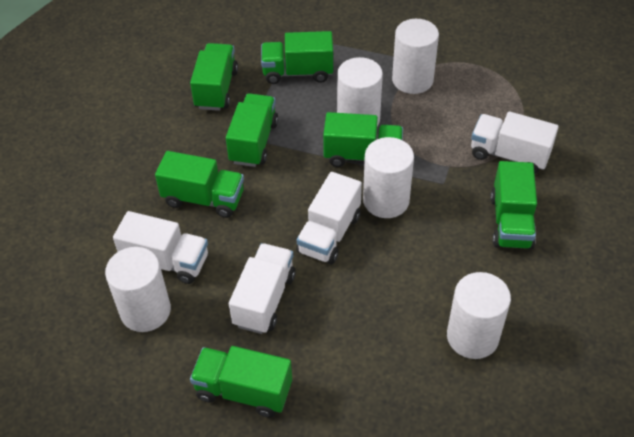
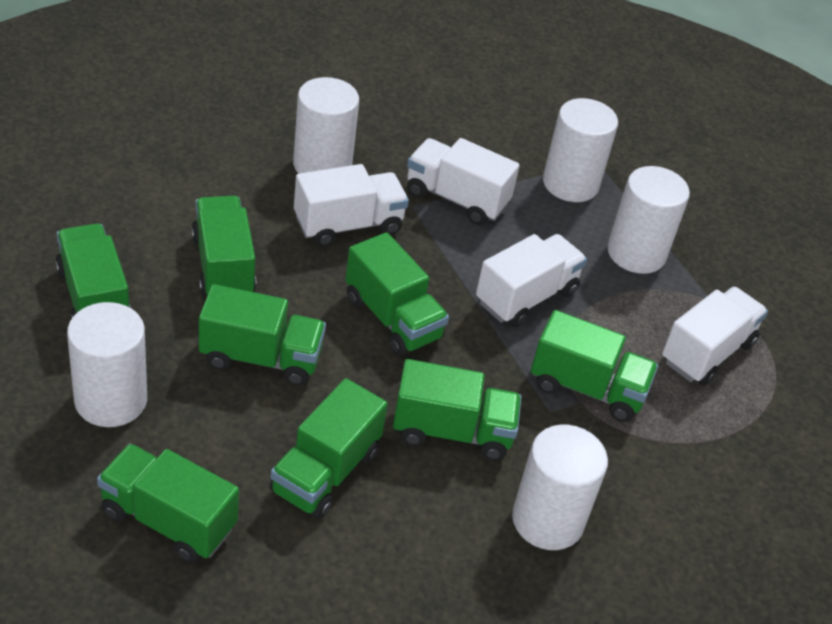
green truck: 7 -> 8

